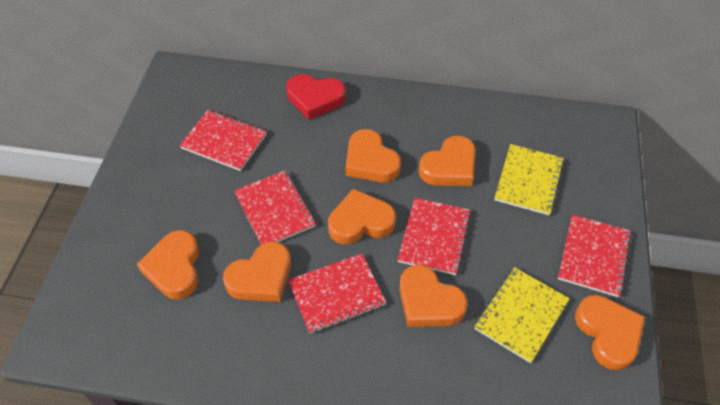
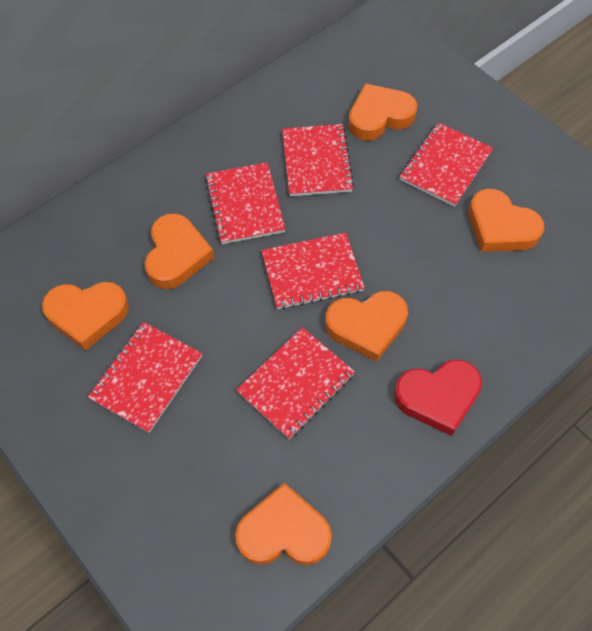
orange heart: 7 -> 6
red notebook: 5 -> 6
yellow notebook: 2 -> 0

